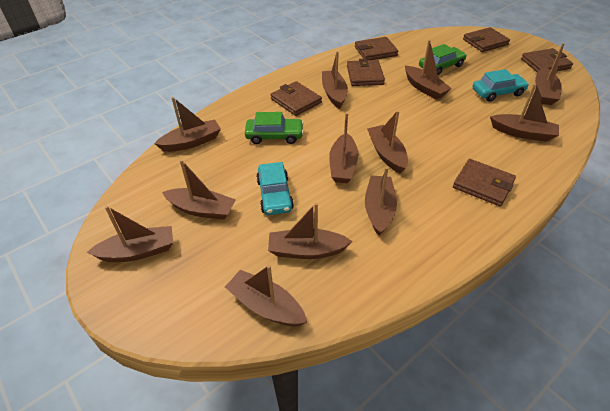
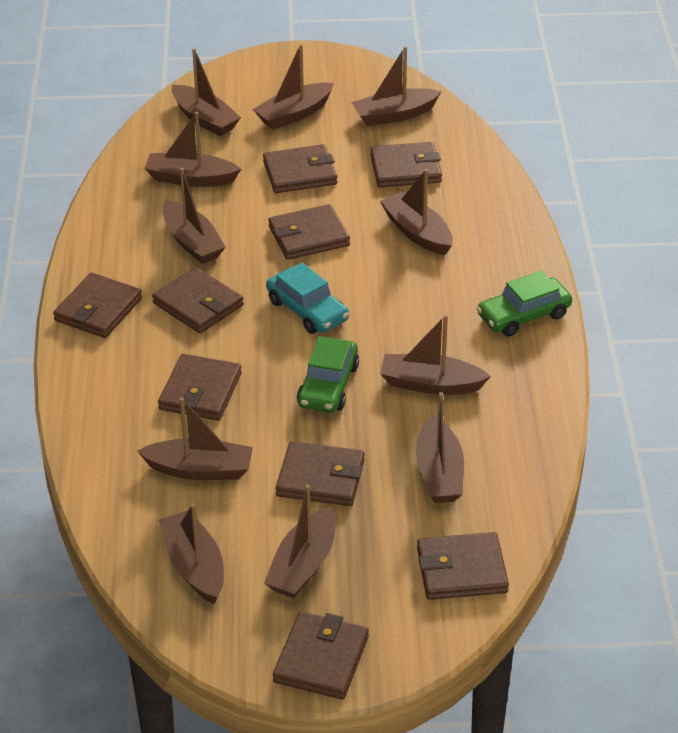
brown boat: 12 -> 11
brown wallet: 6 -> 9
turquoise car: 2 -> 1

